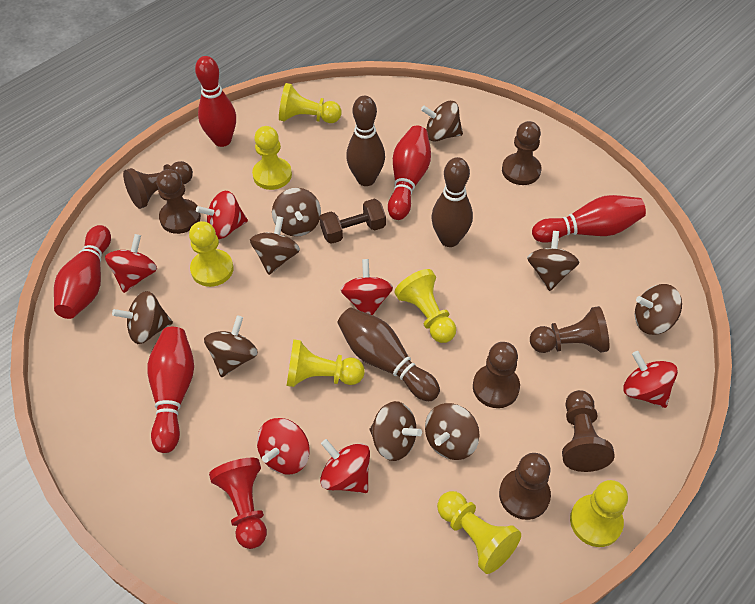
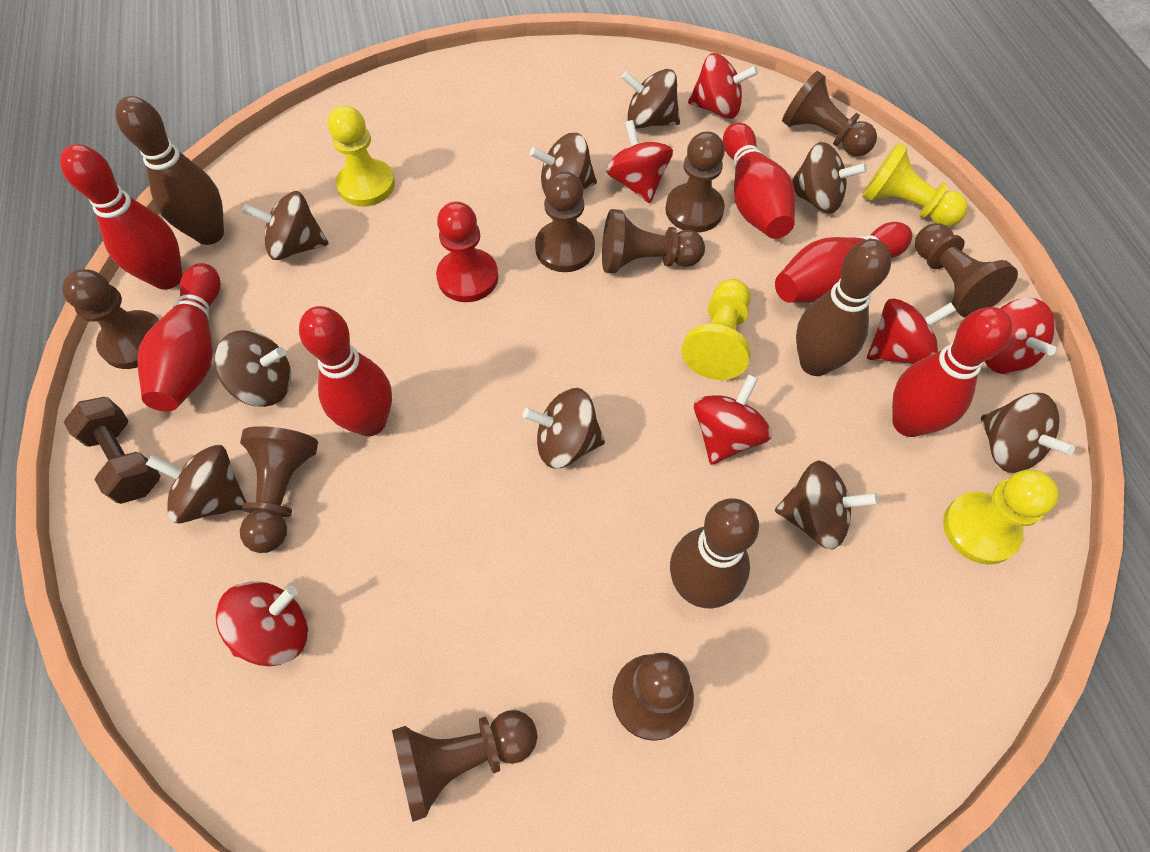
brown pawn: 7 -> 9
red bowling pin: 5 -> 6
yellow pawn: 7 -> 4

